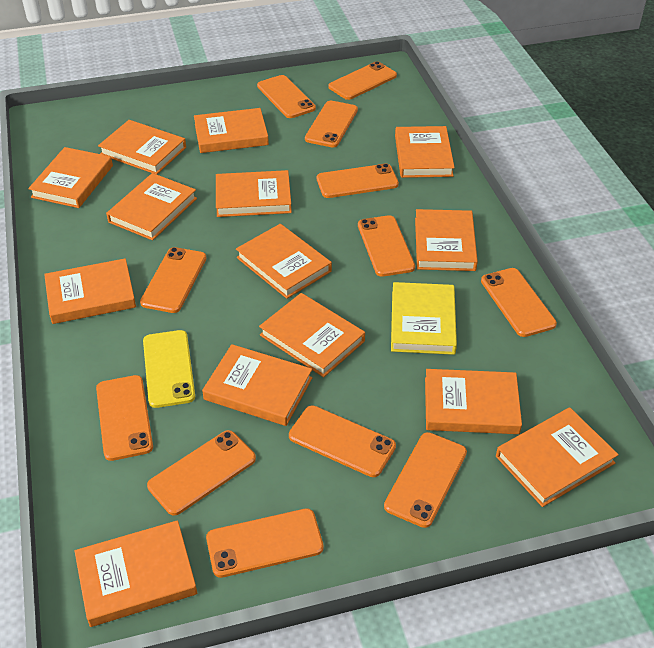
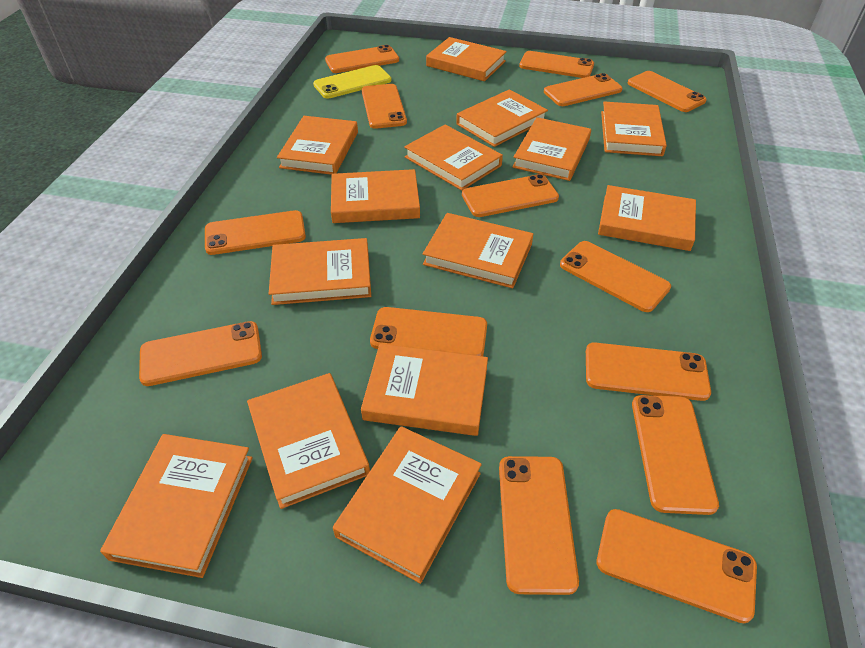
orange phone: 12 -> 14
yellow book: 1 -> 0

